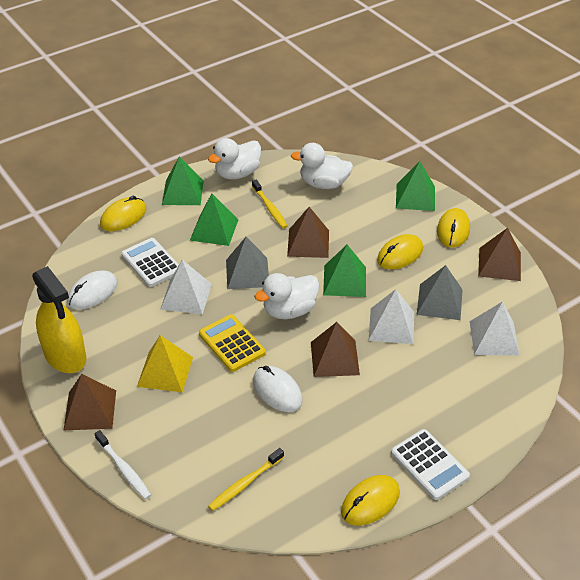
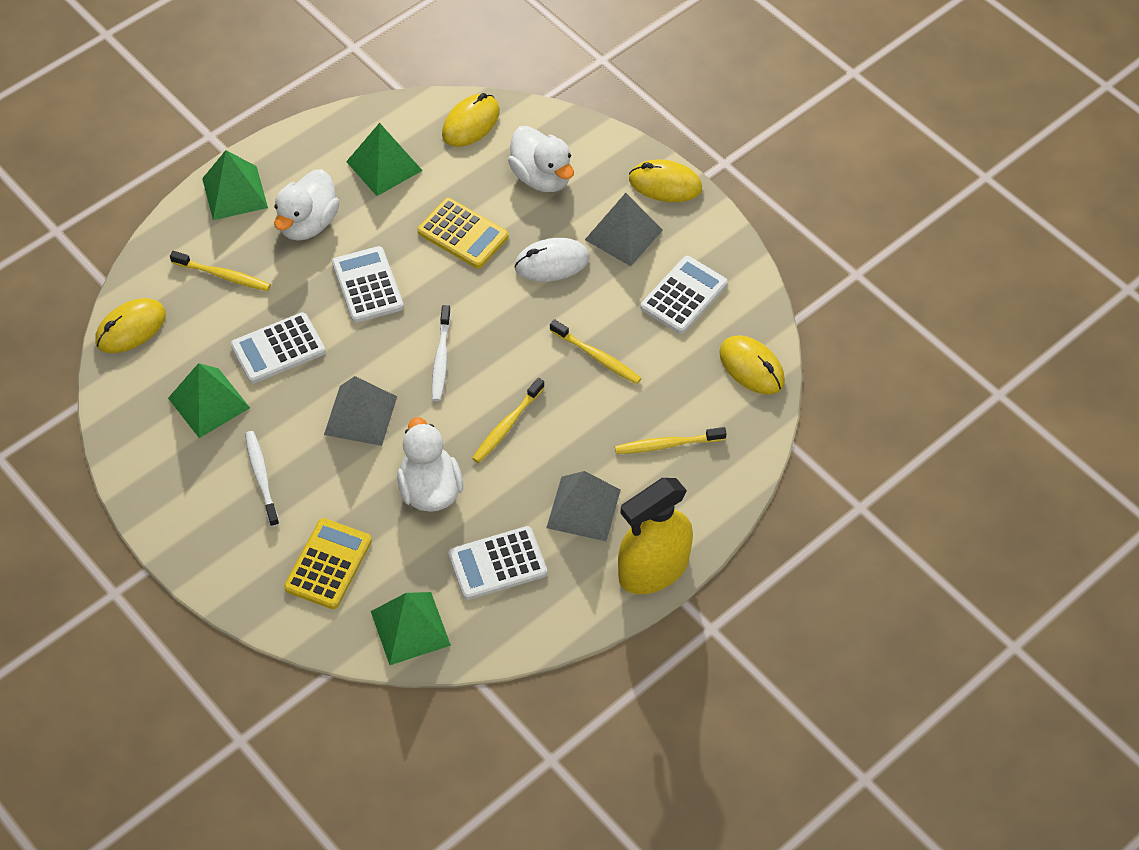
brown pyramid: 4 -> 0
grey pyramid: 2 -> 3
white calculator: 2 -> 4
white mouse: 2 -> 1
white pyramid: 3 -> 0
white toothbrush: 1 -> 2
yellow calculator: 1 -> 2
yellow pyramid: 1 -> 0
yellow toothbrush: 2 -> 4

